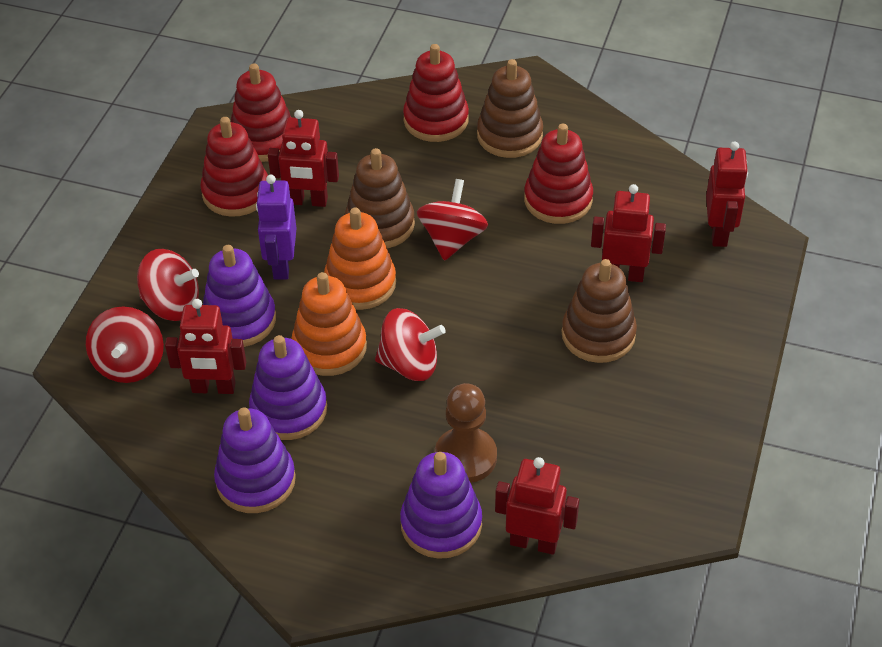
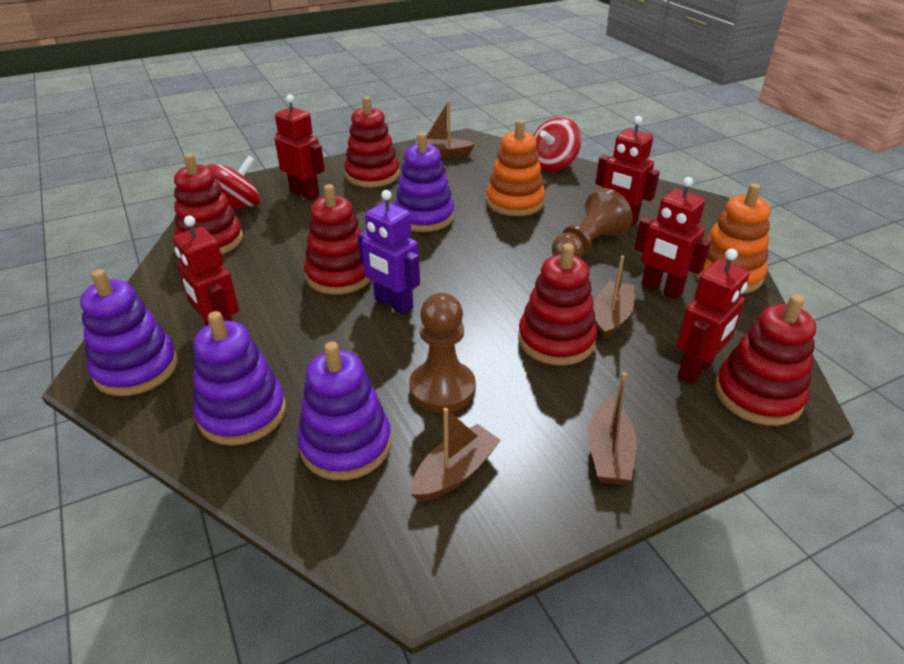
brown boat: 0 -> 4
brown pawn: 1 -> 2
brown stacking toy: 3 -> 0
red spinning top: 4 -> 2
red stacking toy: 4 -> 5

